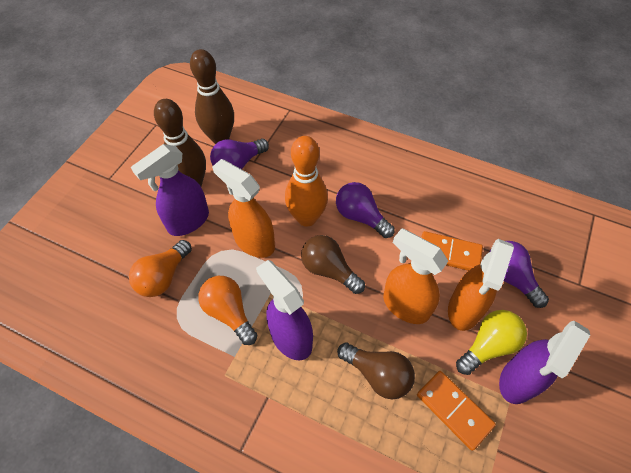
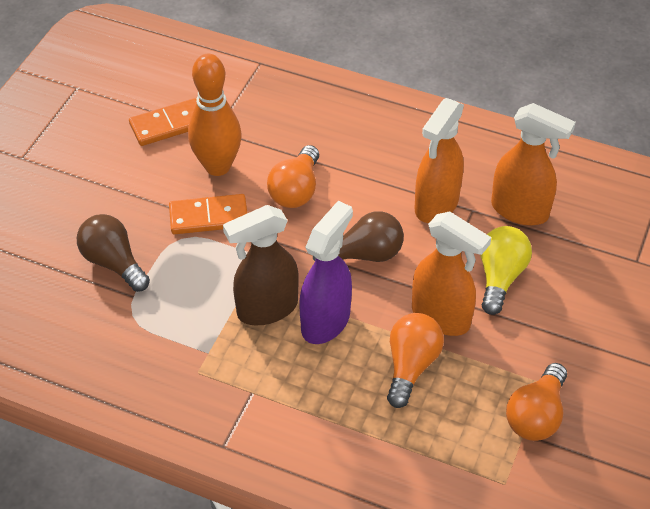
brown bowling pin: 2 -> 0
brown spray bottle: 0 -> 1
orange light bulb: 2 -> 3
purple light bulb: 3 -> 0
purple spray bottle: 3 -> 1

